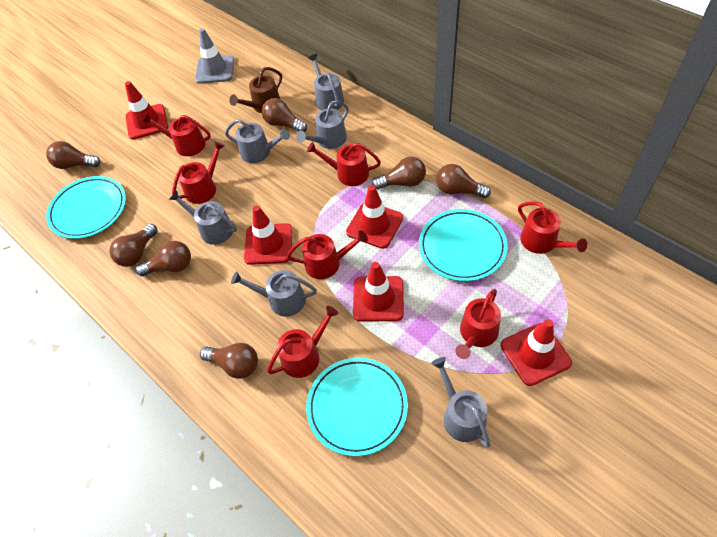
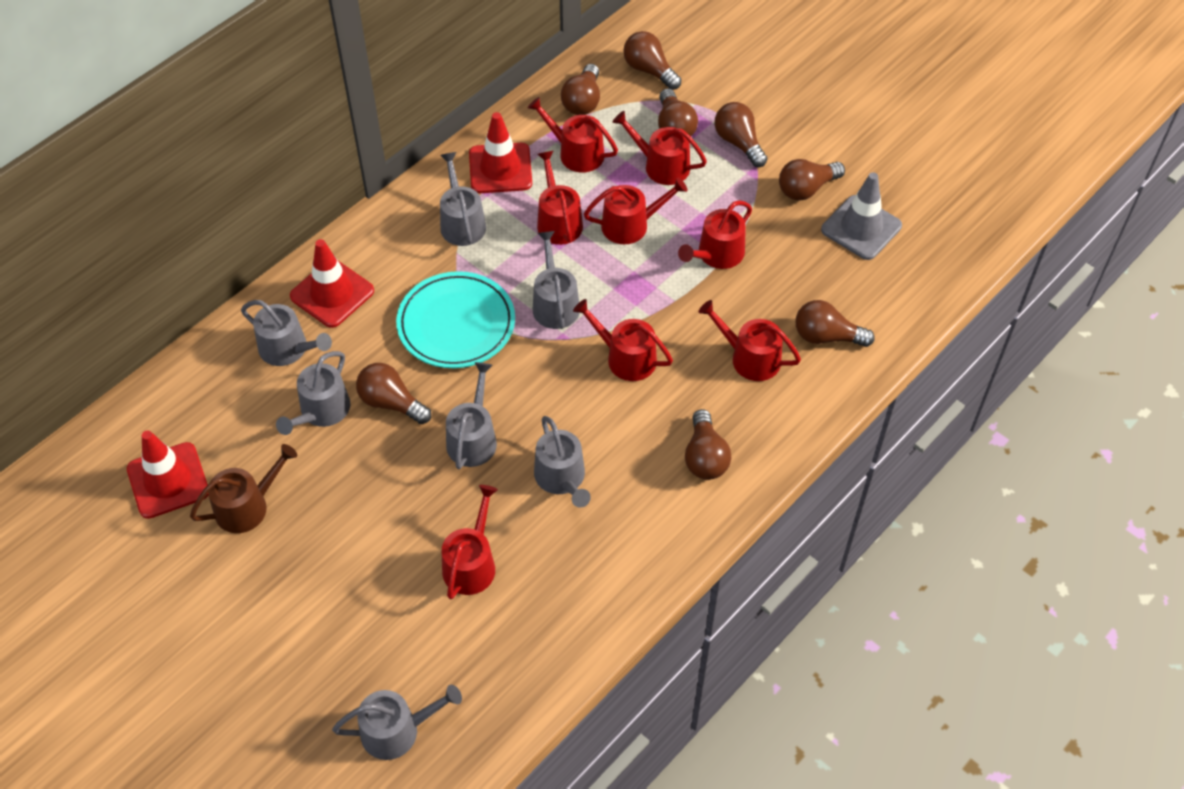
brown light bulb: 7 -> 8
grey watering can: 6 -> 7
red traffic cone: 5 -> 3
red watering can: 7 -> 8
turquoise plate: 3 -> 1

